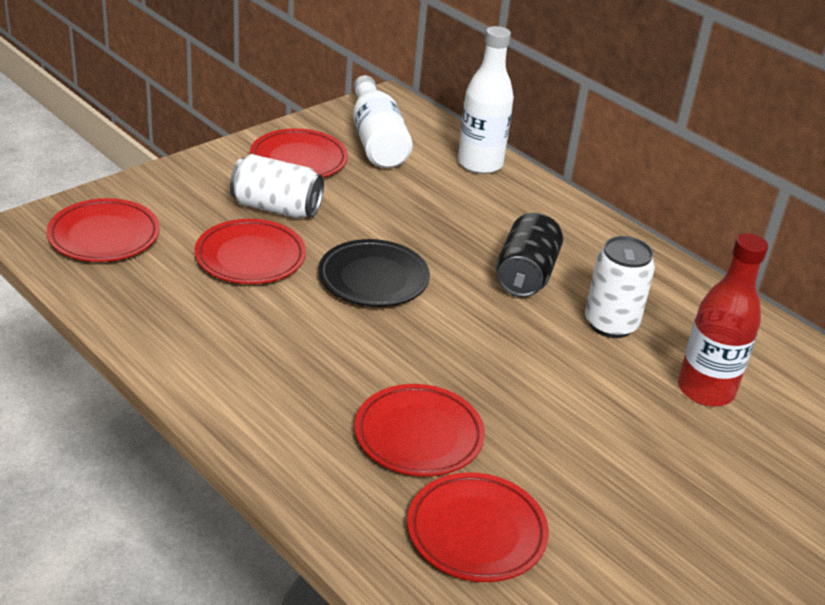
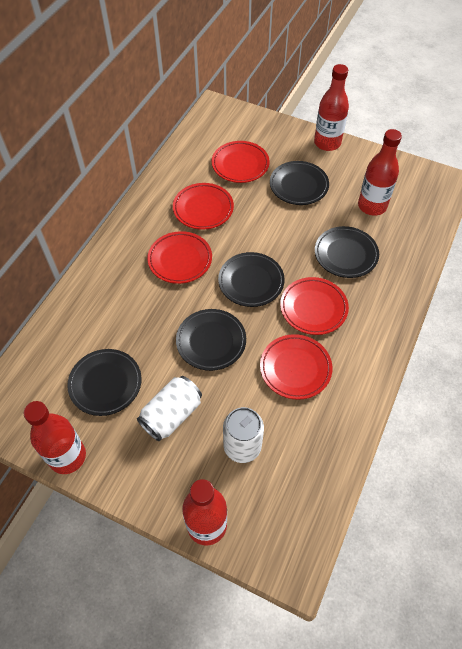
black can: 1 -> 0
black plate: 1 -> 5
red bottle: 1 -> 4
white bottle: 2 -> 0

